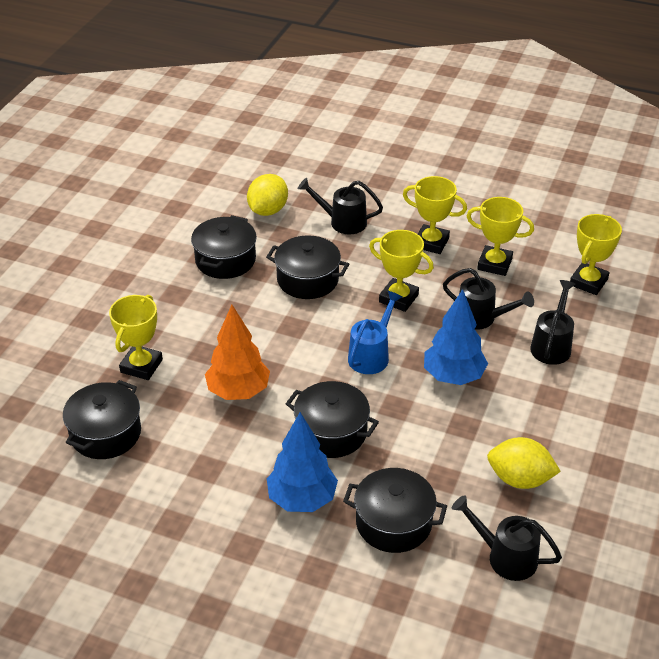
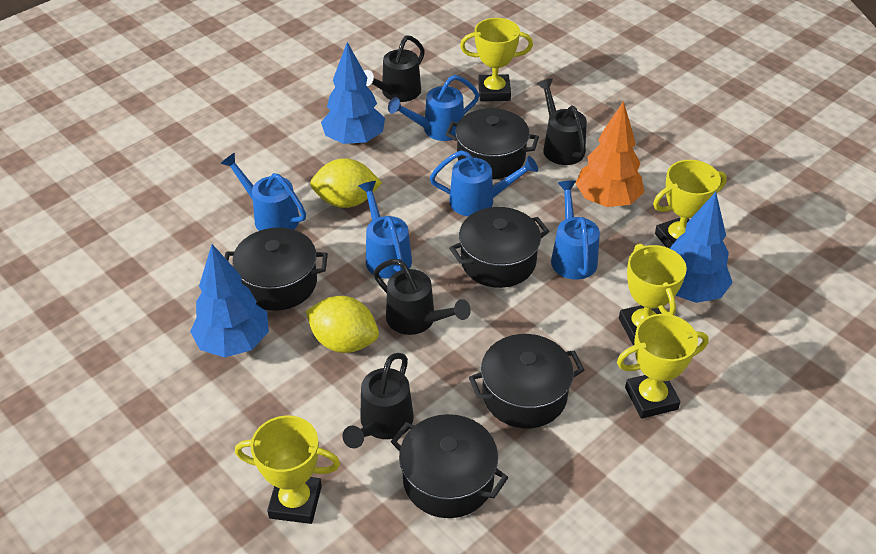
blue tree: 2 -> 3
blue watering can: 1 -> 5

